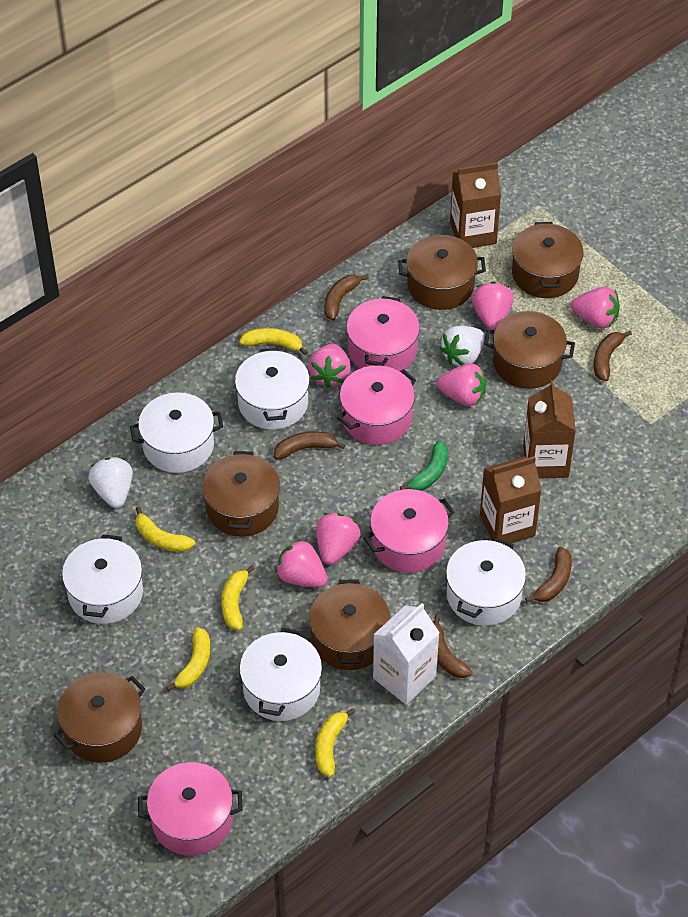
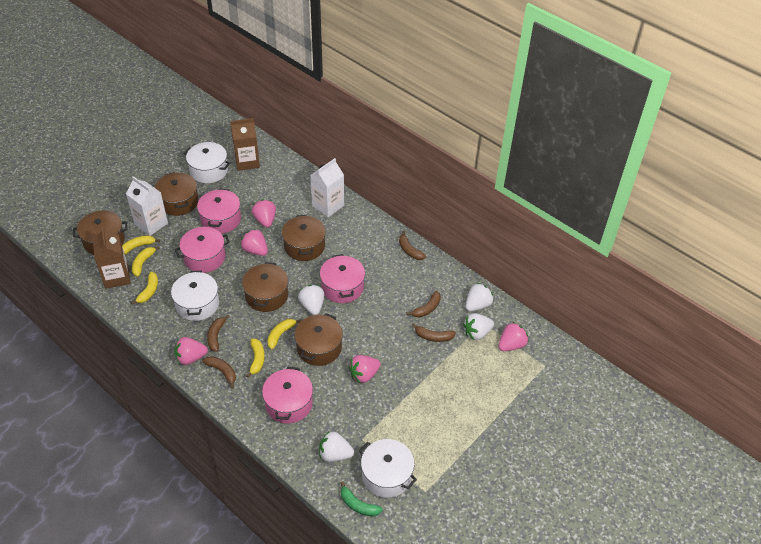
brown carton: 3 -> 2
brown pot: 6 -> 5
pink strawberry: 6 -> 5
white carton: 1 -> 2
white pot: 5 -> 3
white strawberry: 2 -> 4

